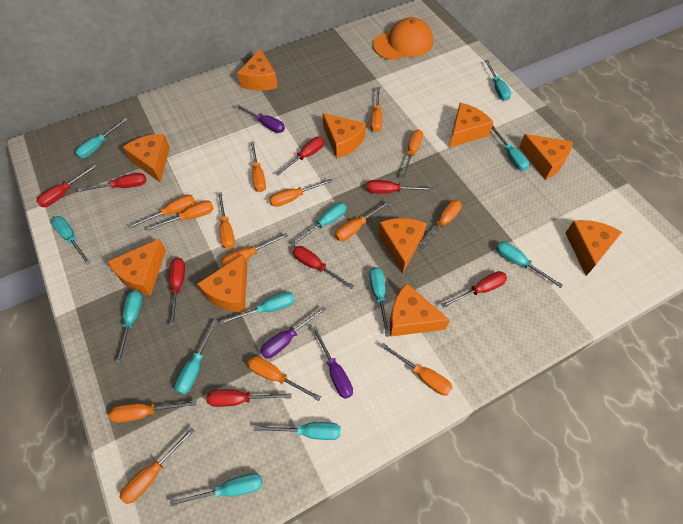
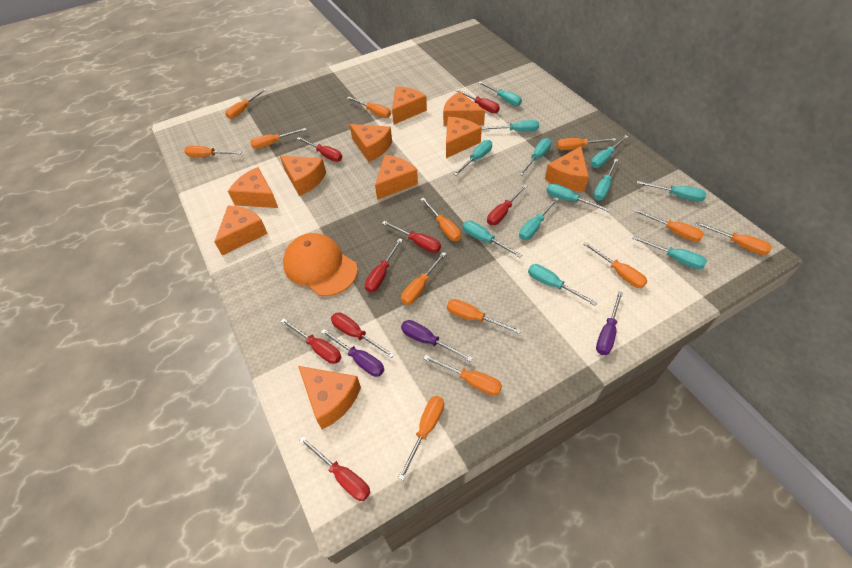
orange screwdriver: 14 -> 13

